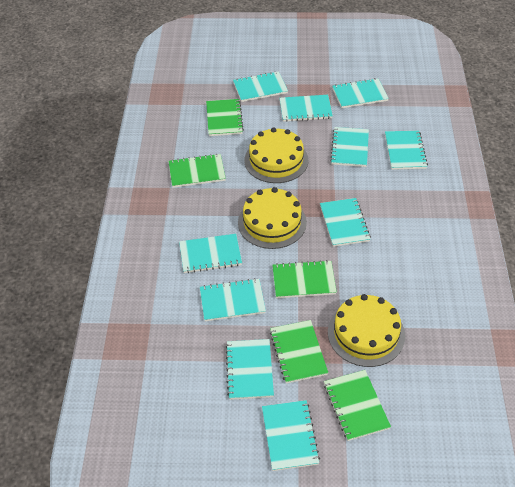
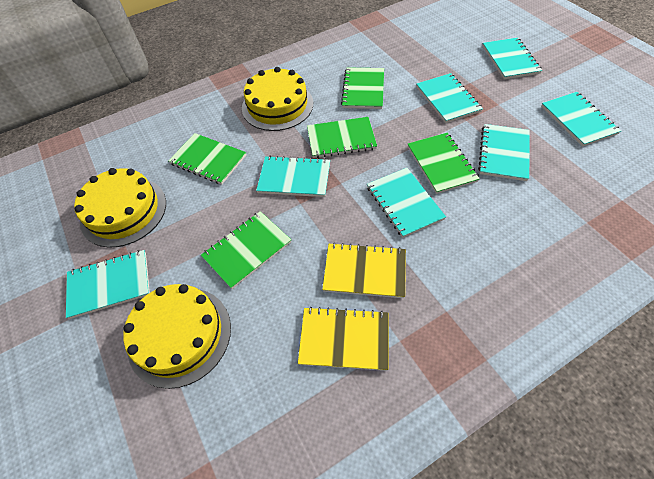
turquoise notebook: 10 -> 7
yellow notebook: 0 -> 2

